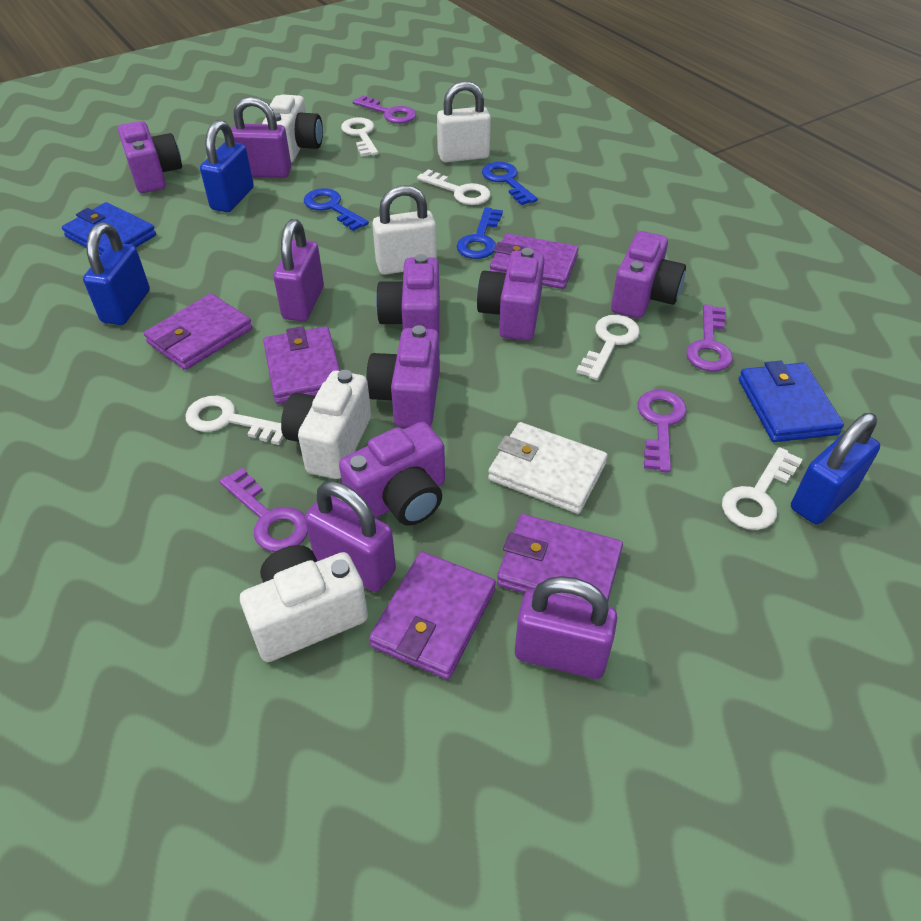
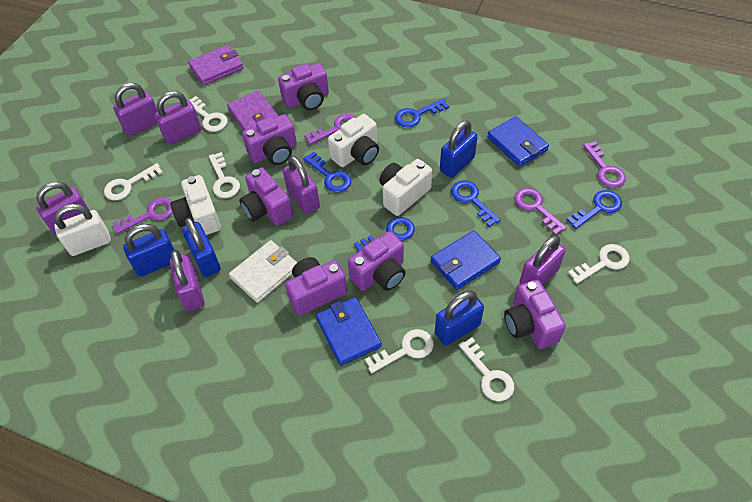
blue key: 3 -> 5
blue padlock: 3 -> 4
blue wallet: 2 -> 3
purple padlock: 4 -> 6
purple wallet: 5 -> 2
white key: 5 -> 6
white padlock: 2 -> 1

